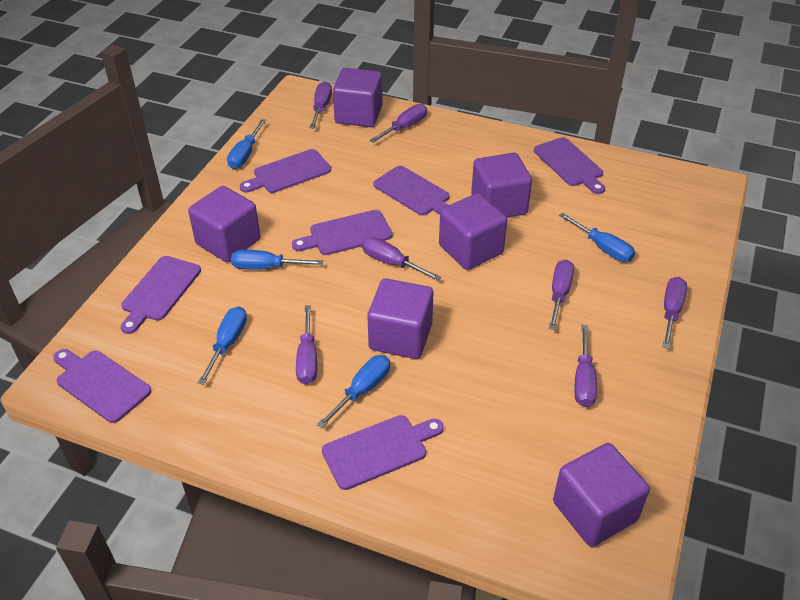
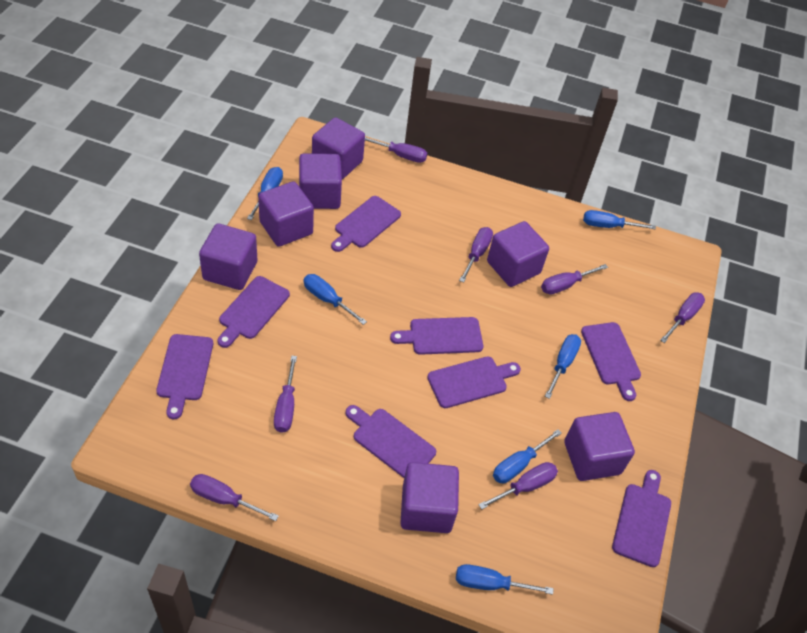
blue screwdriver: 5 -> 6
purple cube: 6 -> 7
purple cutting board: 7 -> 8

